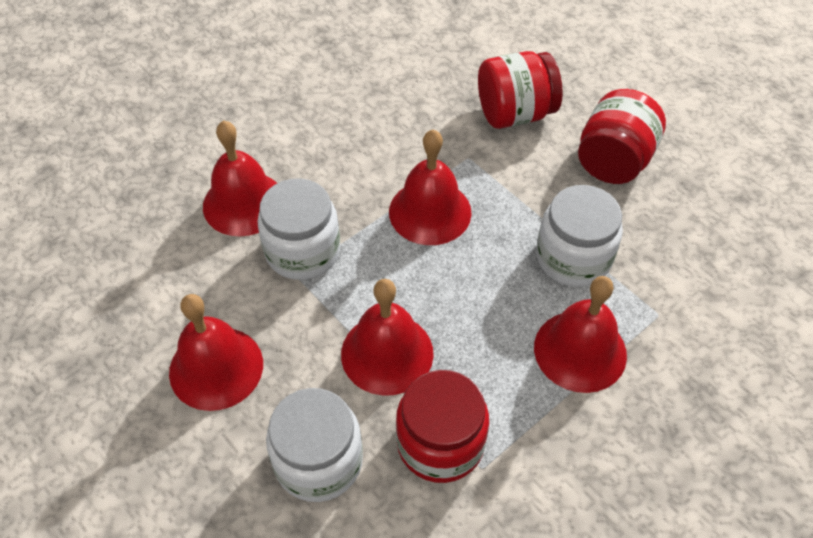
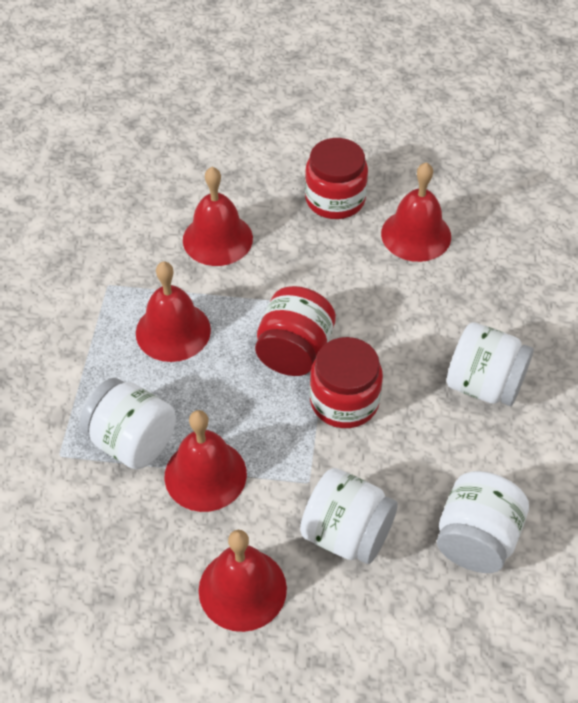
white jar: 3 -> 4

